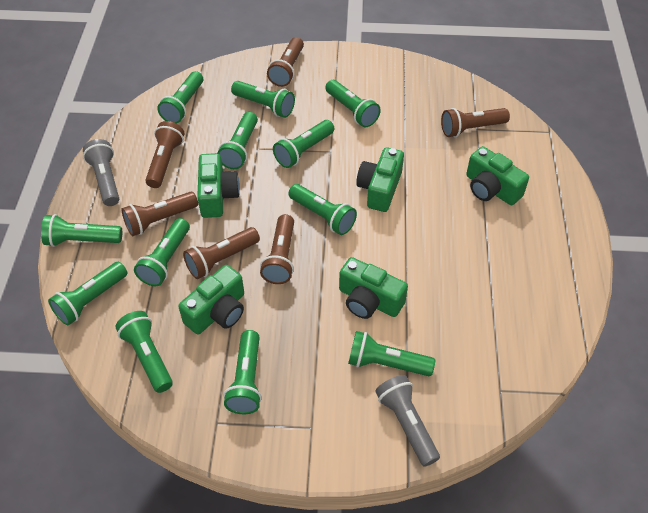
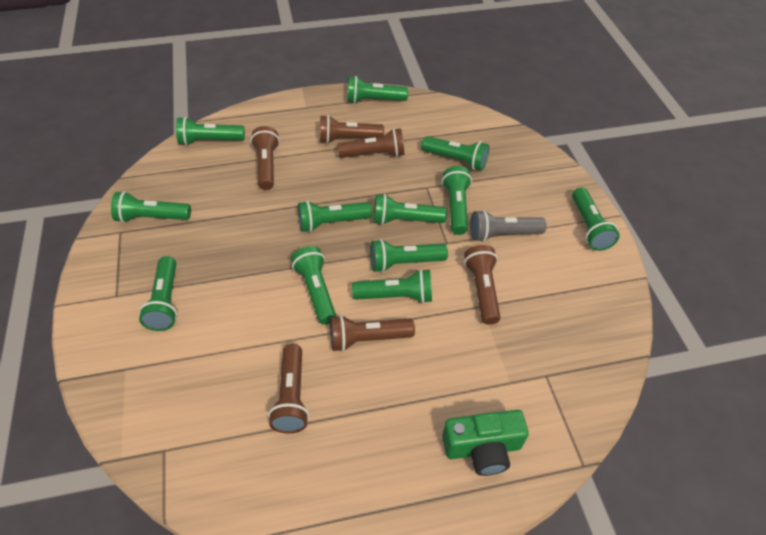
green camera: 5 -> 1
grey flashlight: 2 -> 1

